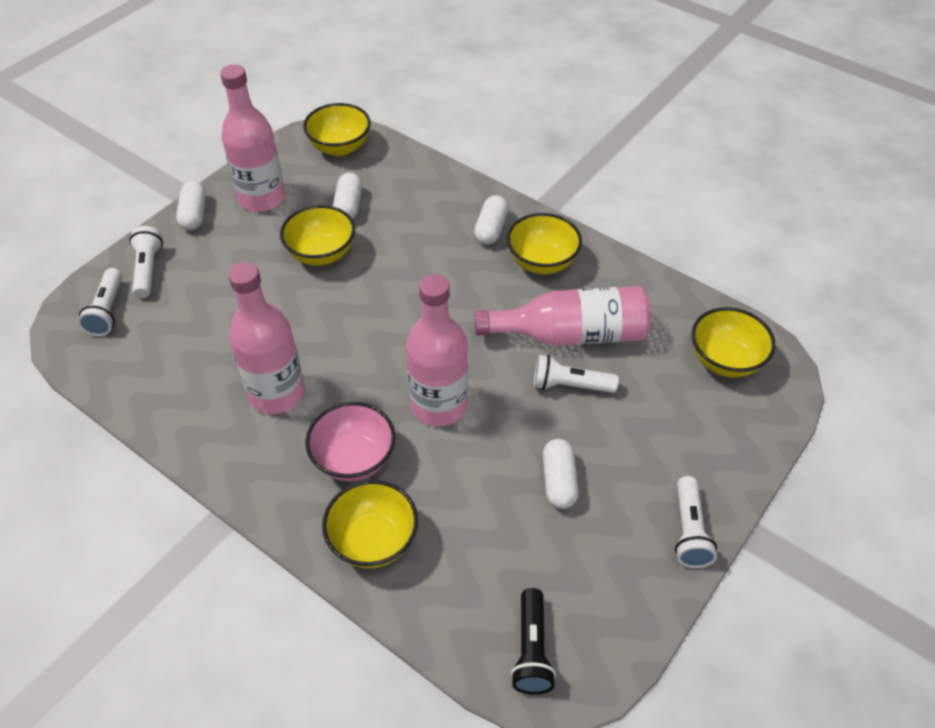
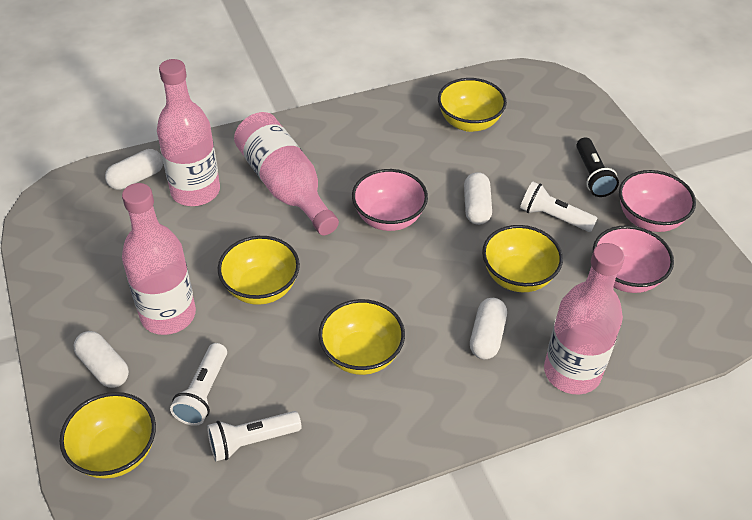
pink bowl: 1 -> 3
white flashlight: 4 -> 3

